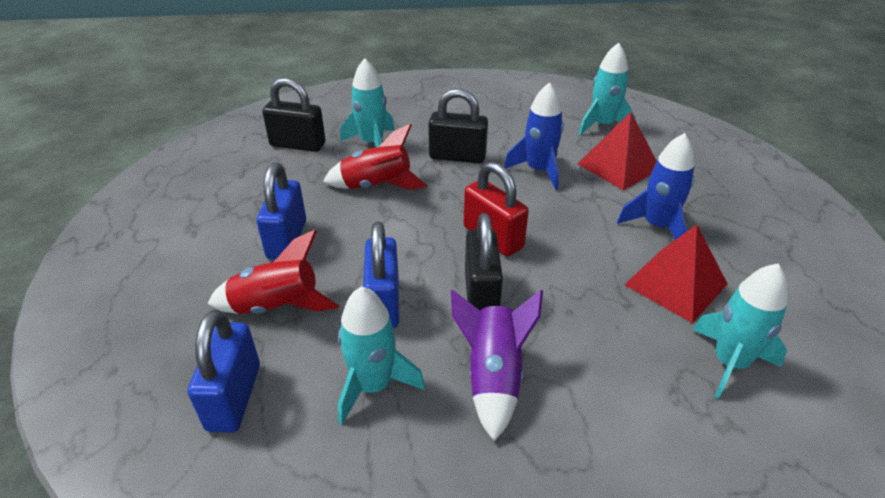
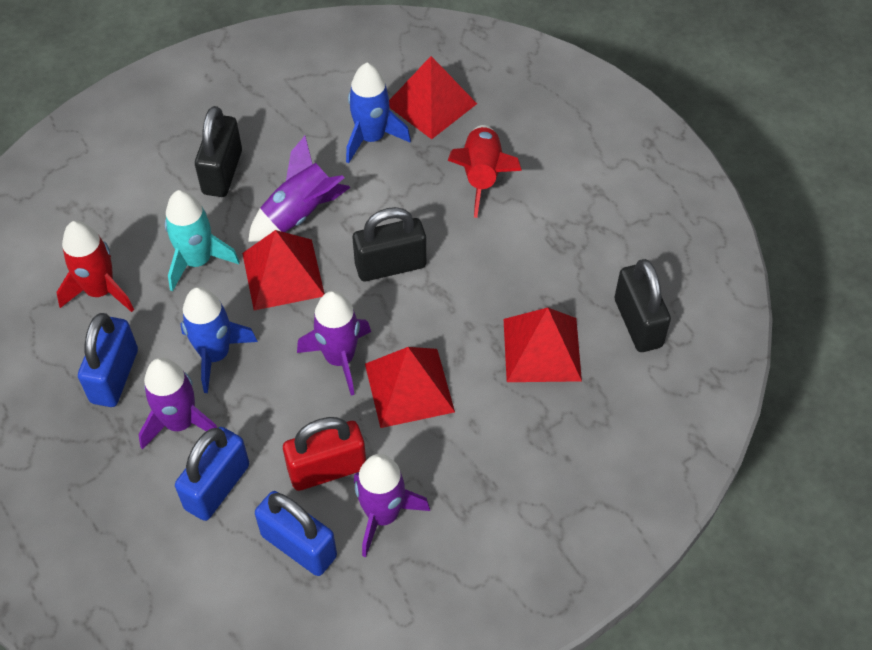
purple rocket: 1 -> 4
red pyramid: 2 -> 4
turquoise rocket: 4 -> 1

